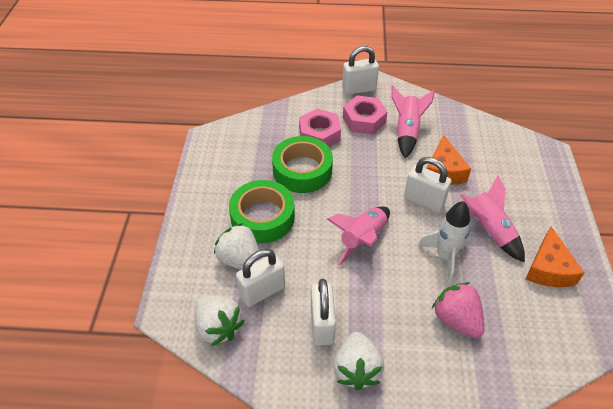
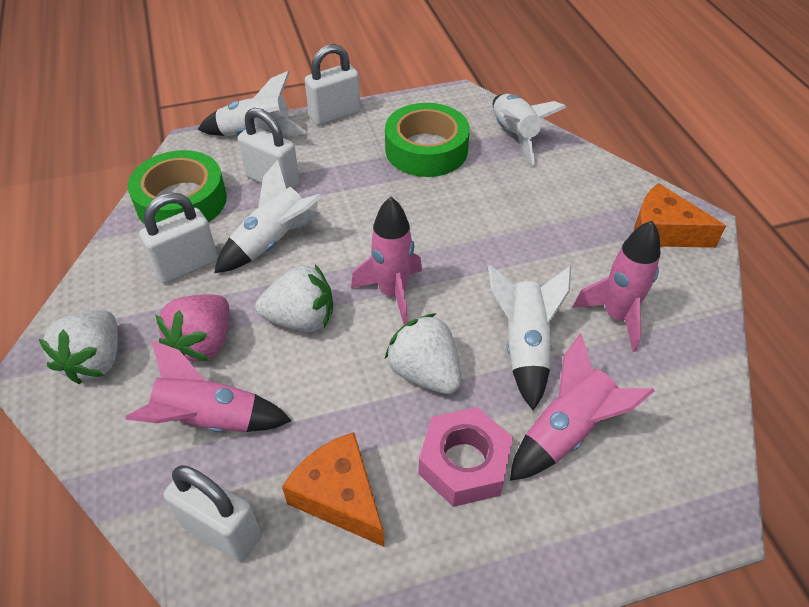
pink nut: 2 -> 1
pink rocket: 3 -> 4
white rocket: 1 -> 4

